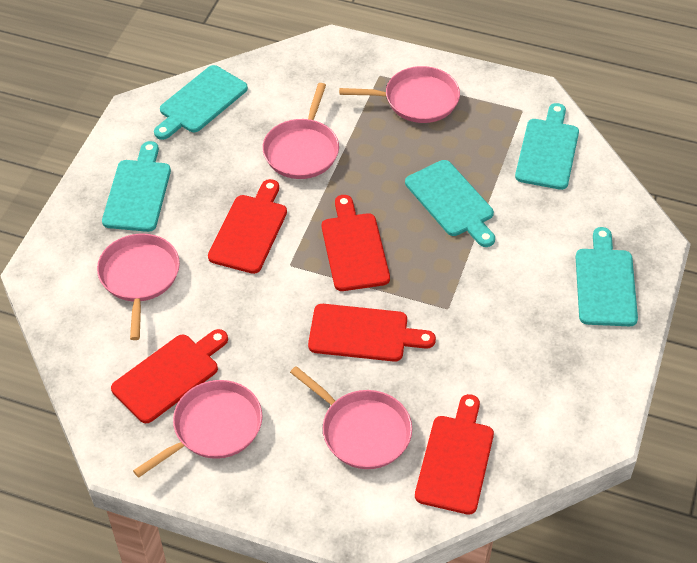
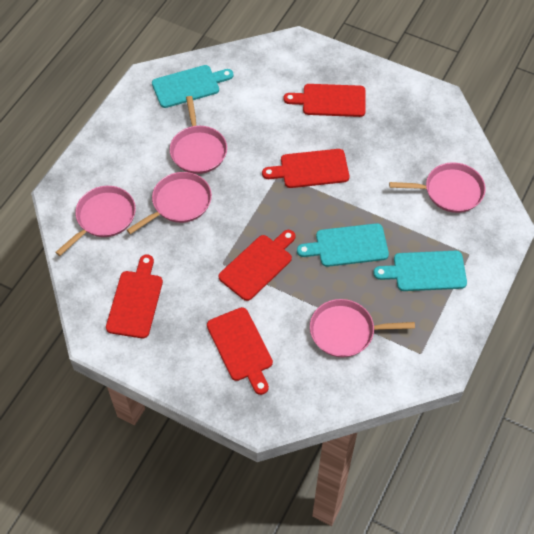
turquoise cutting board: 5 -> 3

